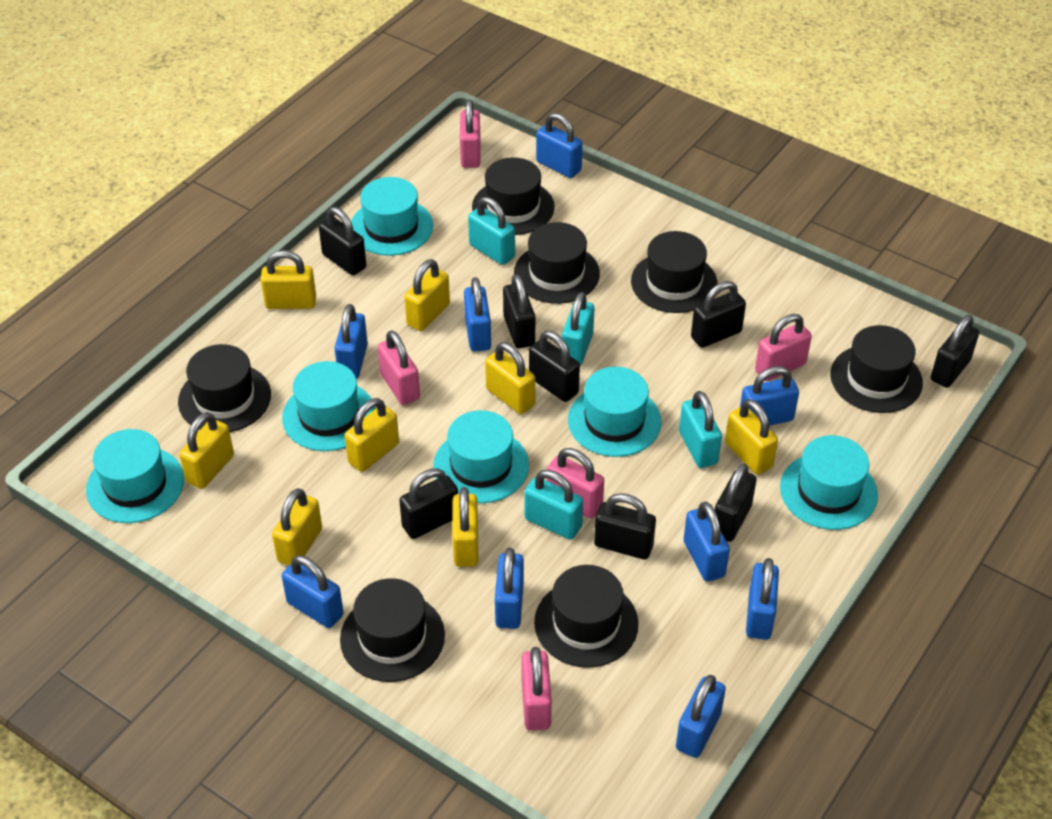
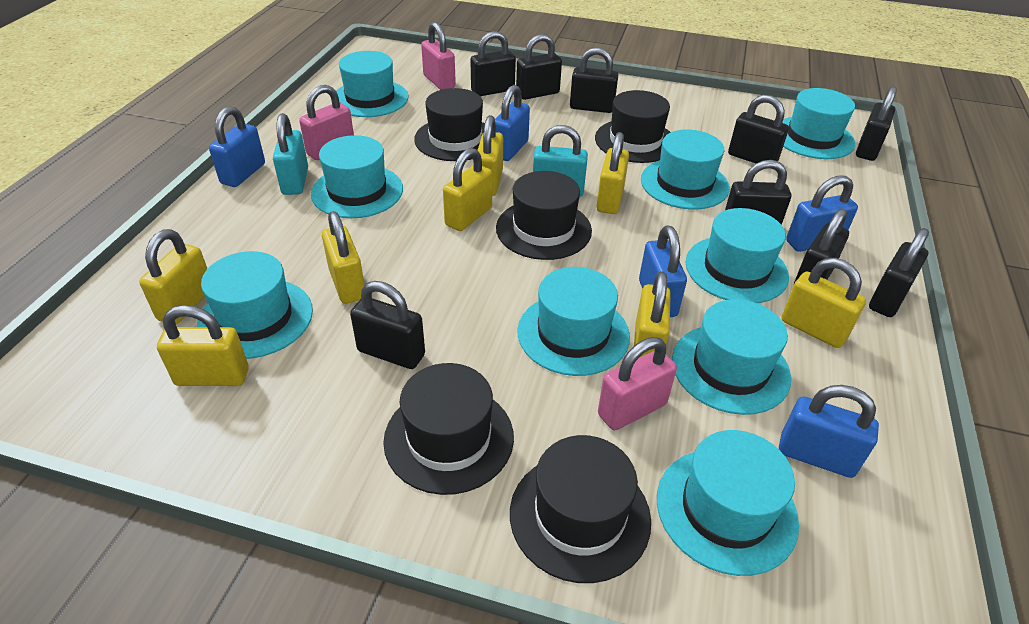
black hat: 7 -> 5
black padlock: 8 -> 9
blue padlock: 9 -> 5
pink padlock: 5 -> 3
turquoise hat: 6 -> 9
turquoise padlock: 4 -> 2

